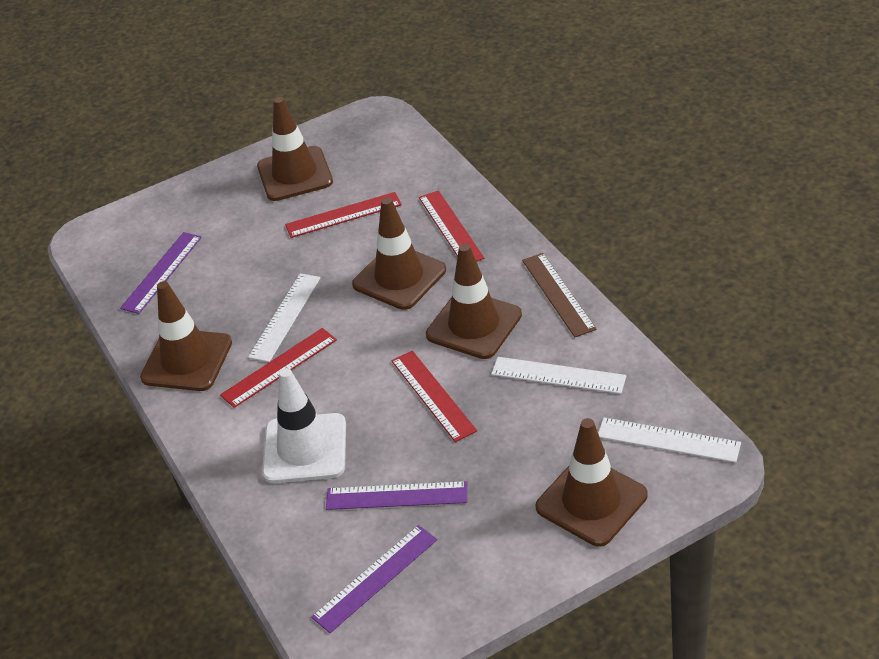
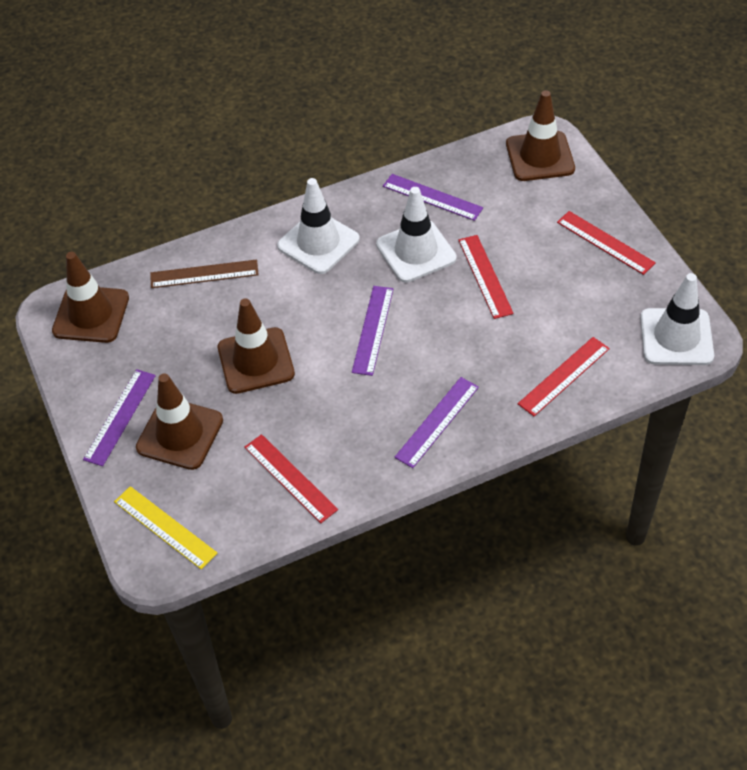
brown traffic cone: 5 -> 4
purple ruler: 3 -> 4
white ruler: 3 -> 0
white traffic cone: 1 -> 3
yellow ruler: 0 -> 1

